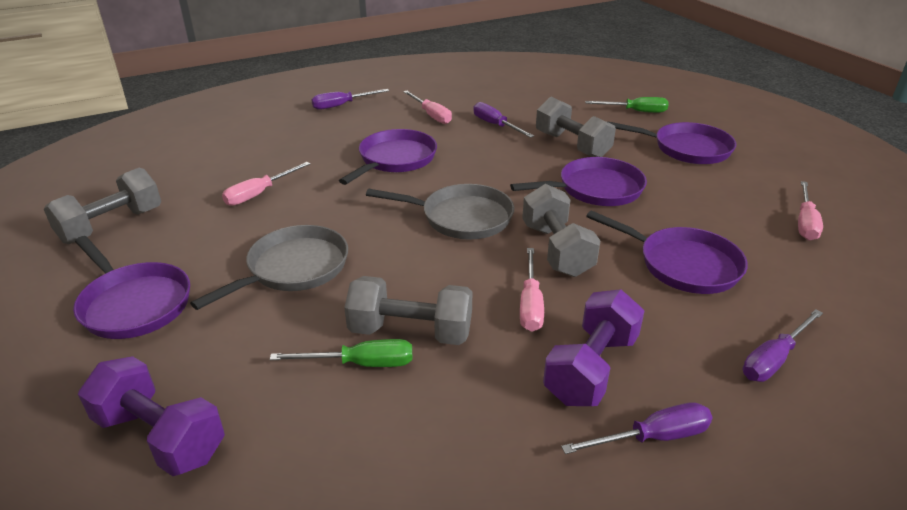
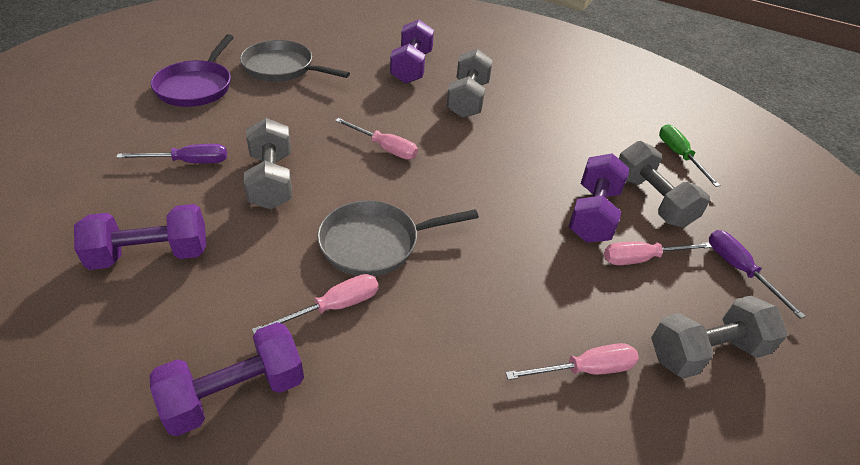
green screwdriver: 2 -> 1
purple dumbbell: 2 -> 4
purple pan: 5 -> 1
purple screwdriver: 4 -> 2

